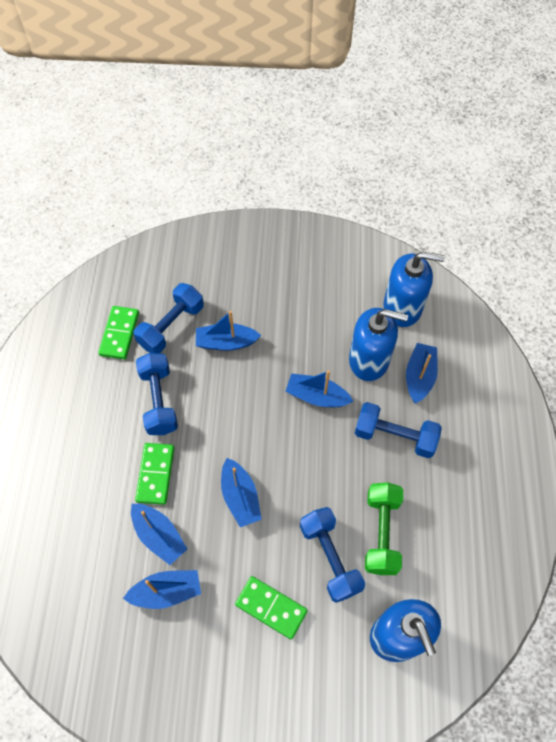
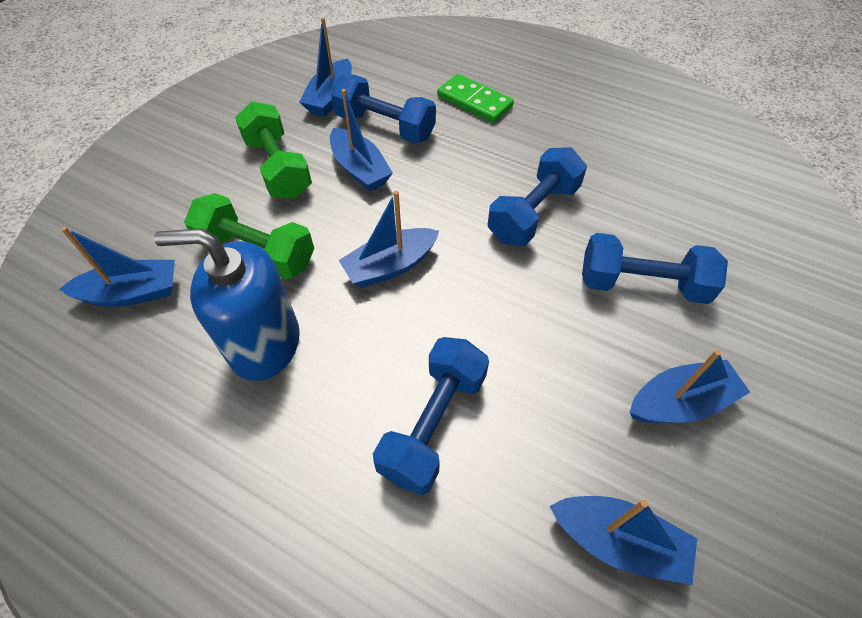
blue soap dispenser: 3 -> 1
green domino: 3 -> 1
green dumbbell: 1 -> 2

